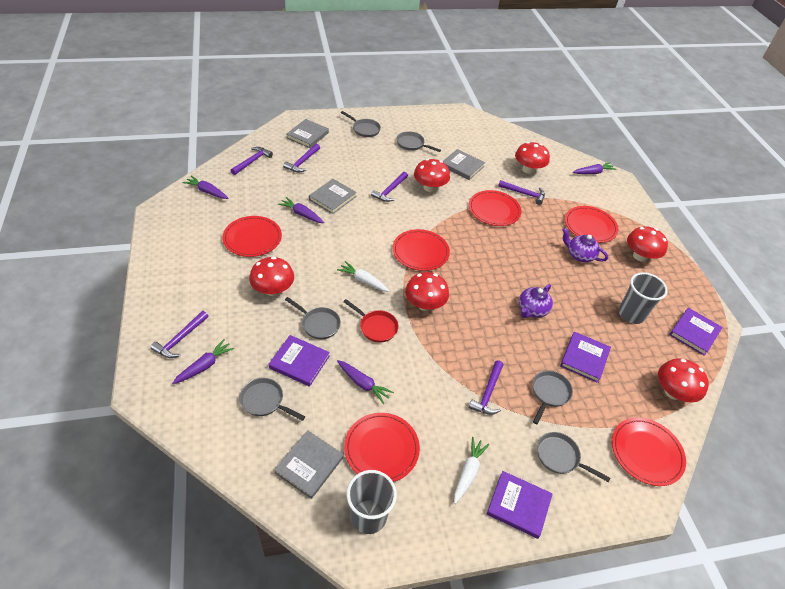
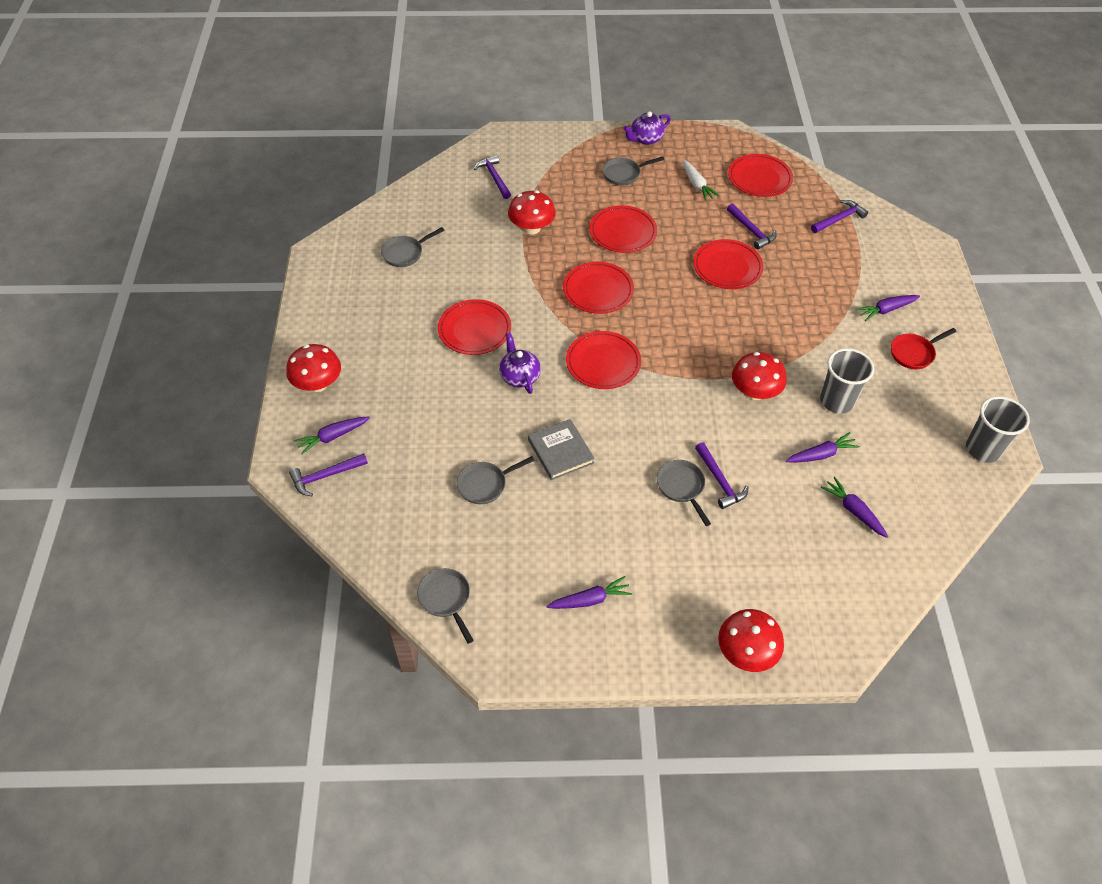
grey book: 4 -> 1
grey pan: 6 -> 5
purple book: 4 -> 0
purple hammer: 6 -> 5
red mushroom: 6 -> 4
white carrot: 2 -> 1

